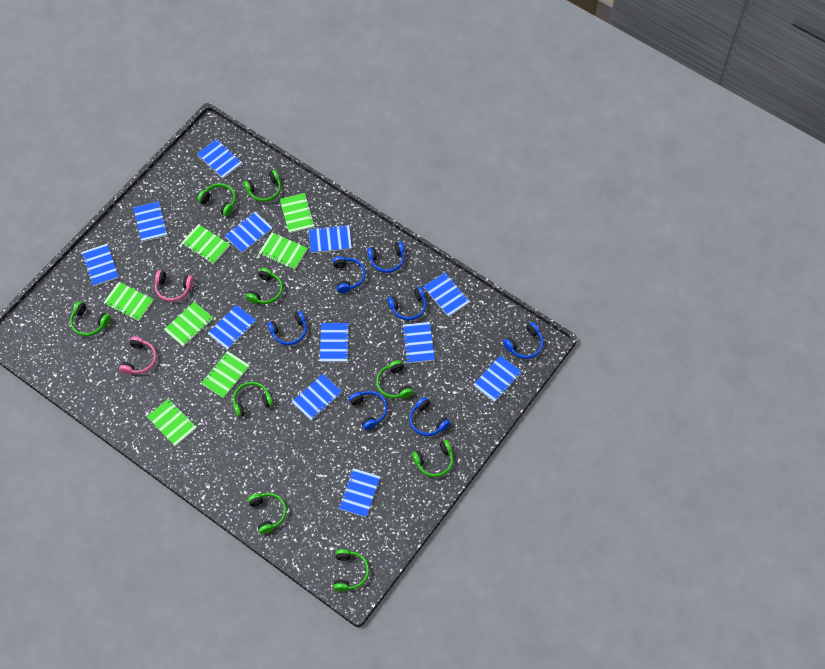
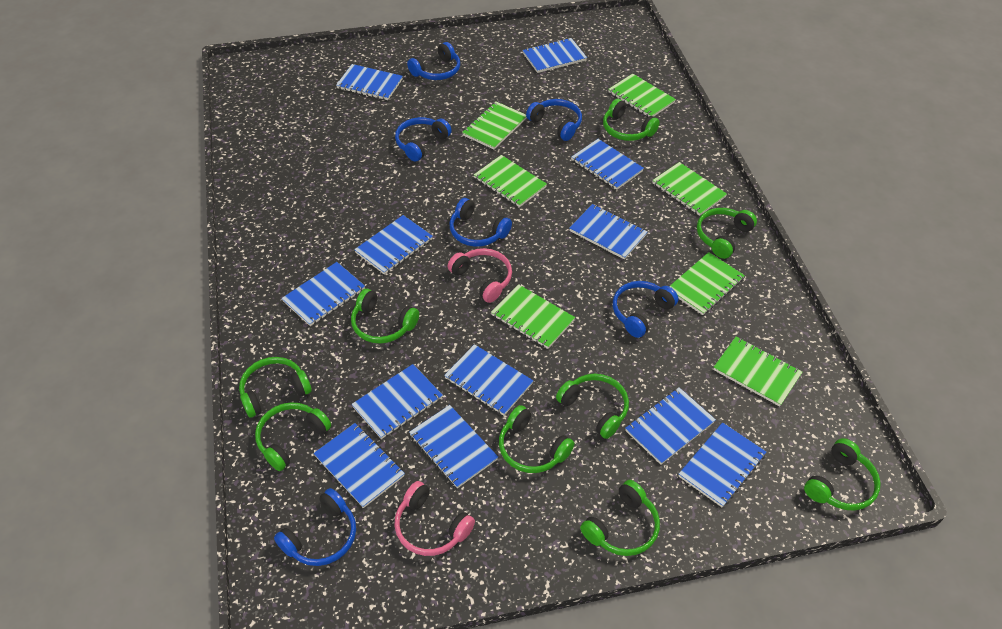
blue headphones: 7 -> 6

